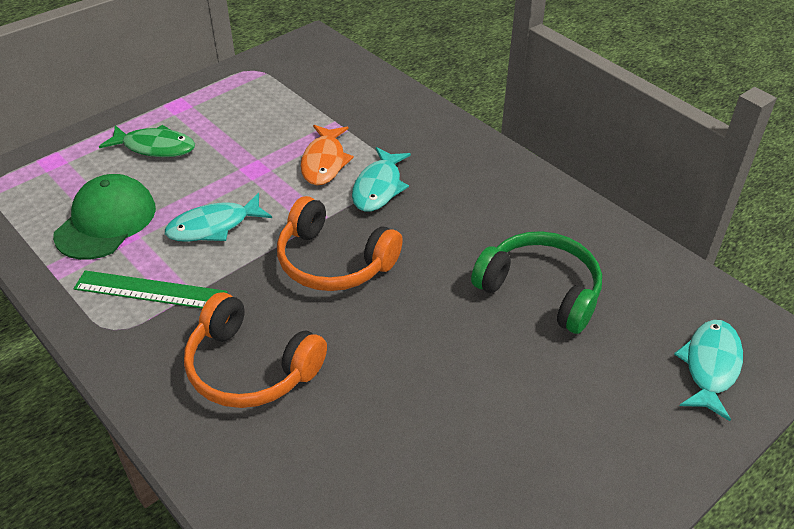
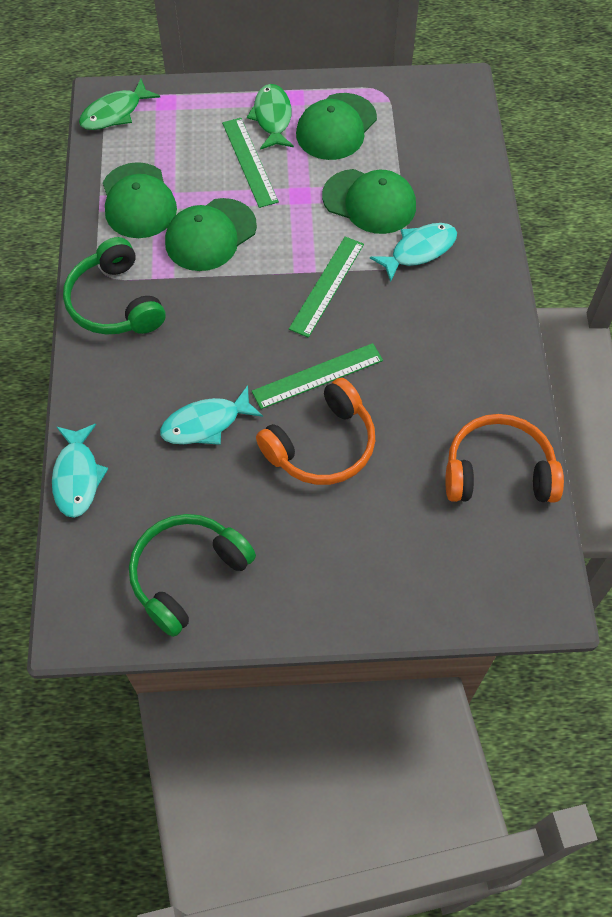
green cap: 1 -> 4
green fish: 1 -> 2
green headphones: 1 -> 2
green ruler: 1 -> 3
orange fish: 1 -> 0

